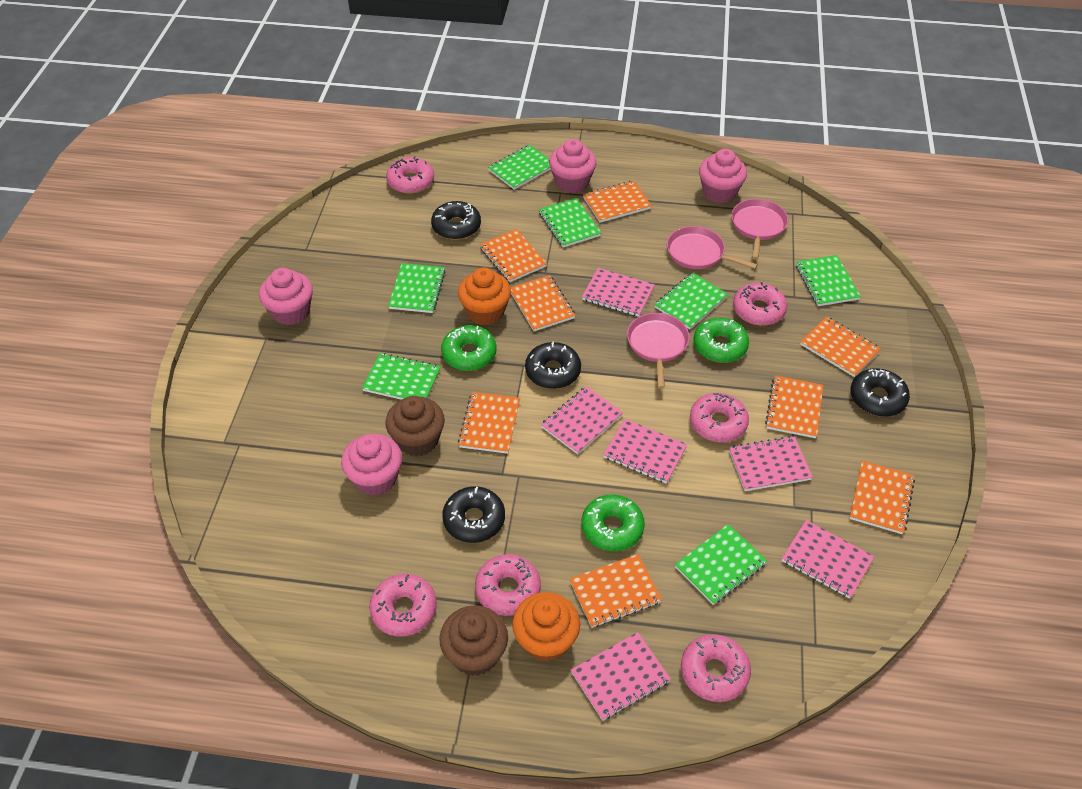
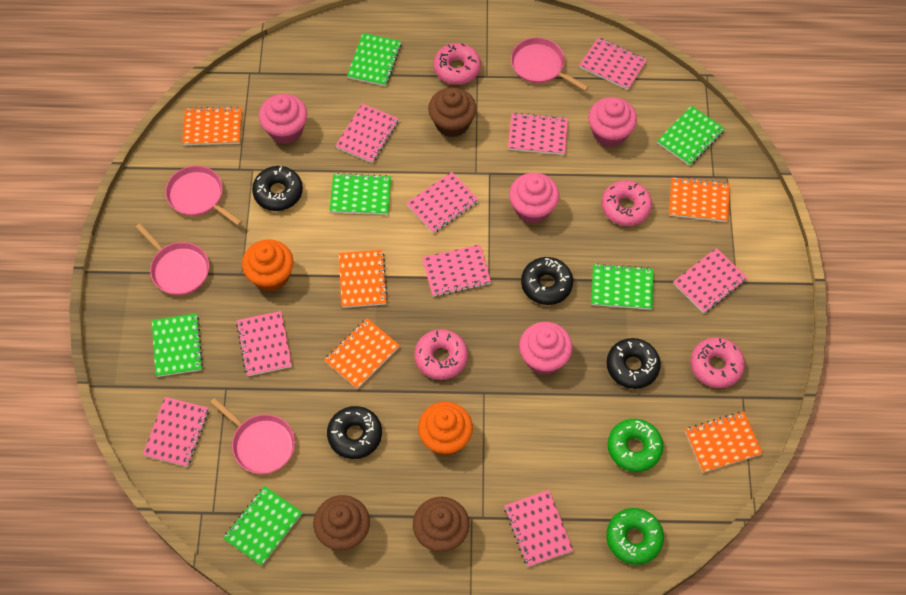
brown cupcake: 2 -> 3
green donut: 3 -> 2
green notebook: 7 -> 6
orange notebook: 8 -> 5
pink donut: 6 -> 4
pink notebook: 6 -> 9
pink pan: 3 -> 4

